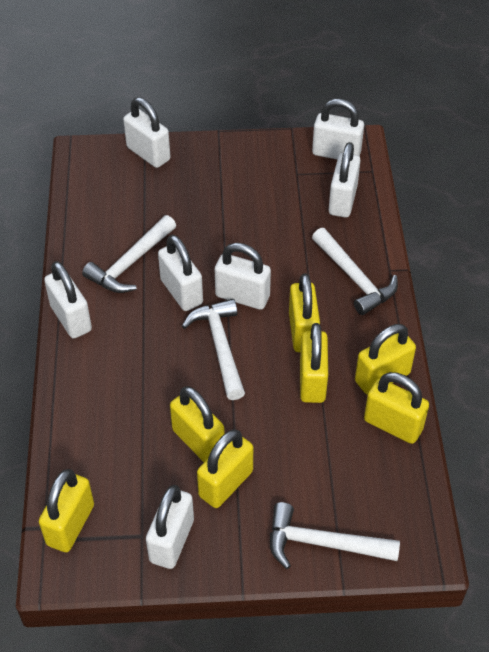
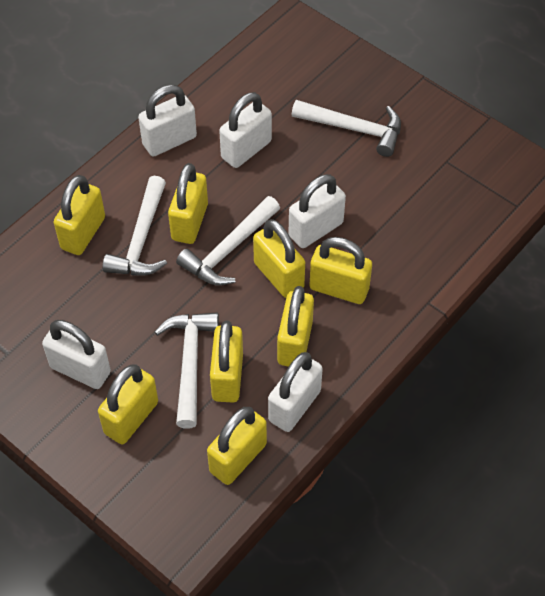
white padlock: 7 -> 5
yellow padlock: 7 -> 8

